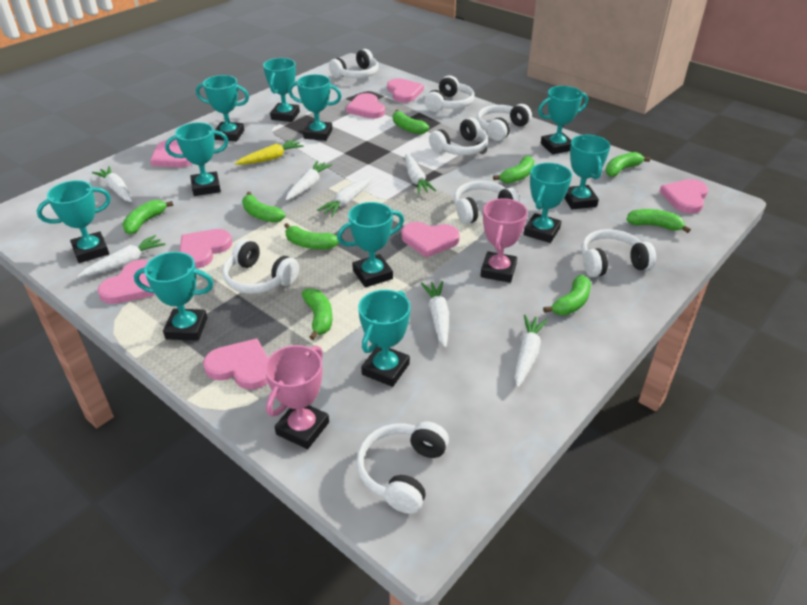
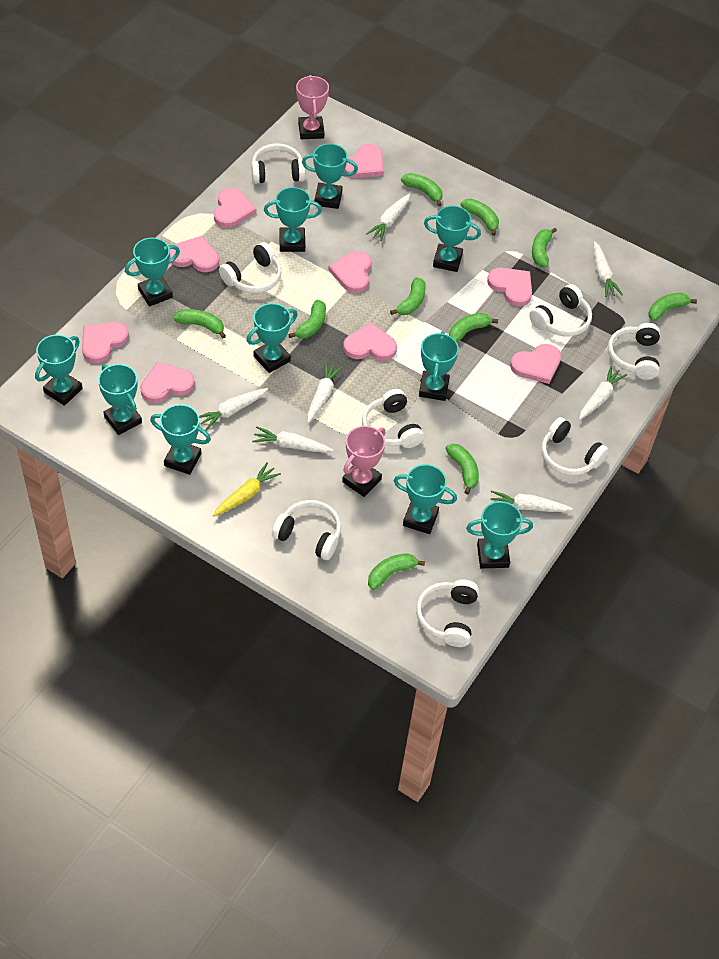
green banana: 9 -> 10
pink heart: 8 -> 9

